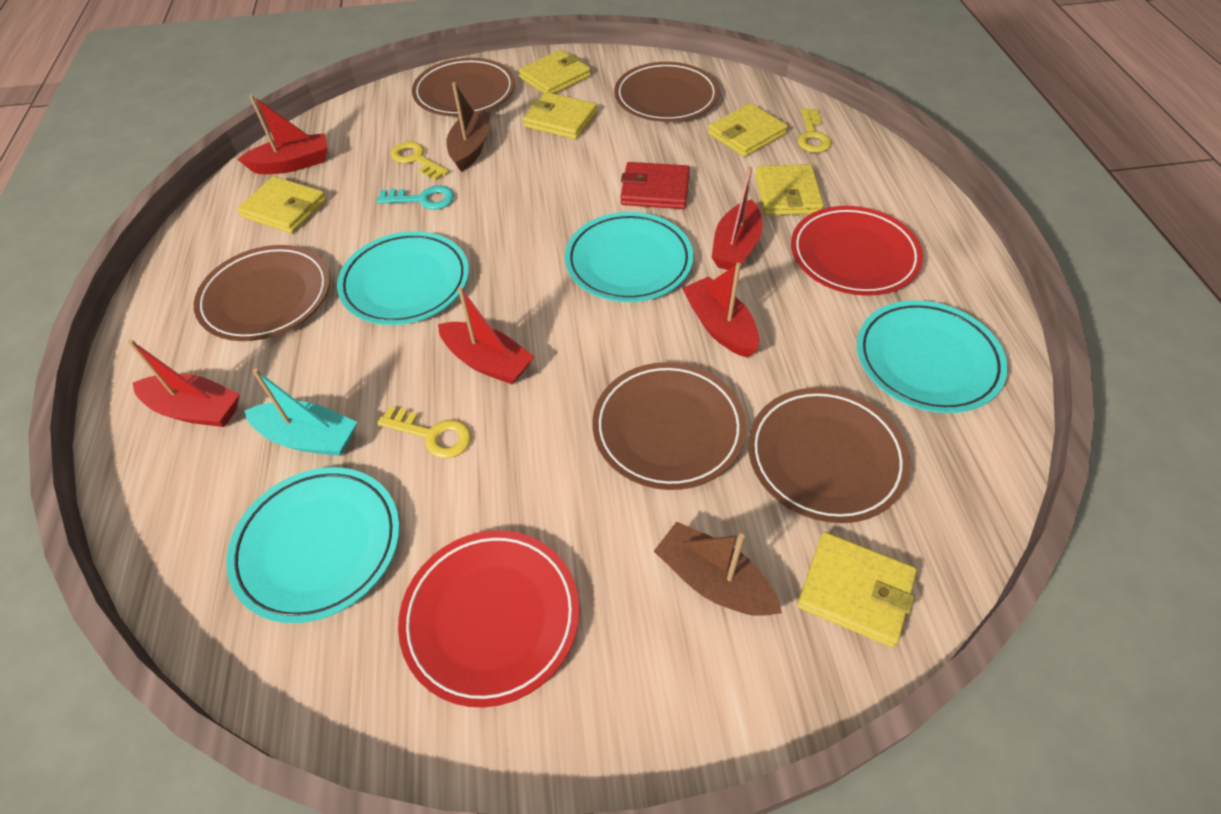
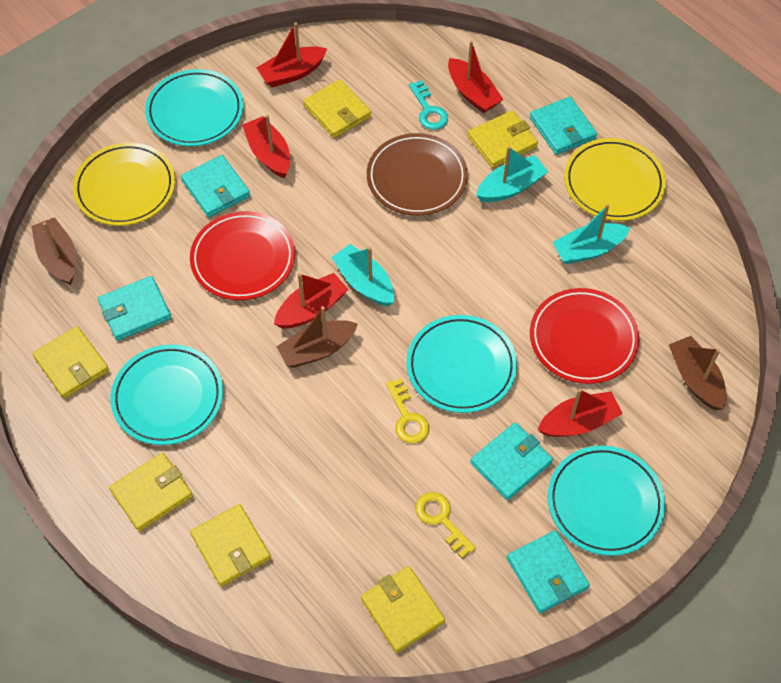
brown boat: 2 -> 3
brown plate: 5 -> 1
red wallet: 1 -> 0
turquoise boat: 1 -> 3
turquoise wallet: 0 -> 5
yellow key: 3 -> 2
yellow plate: 0 -> 2

